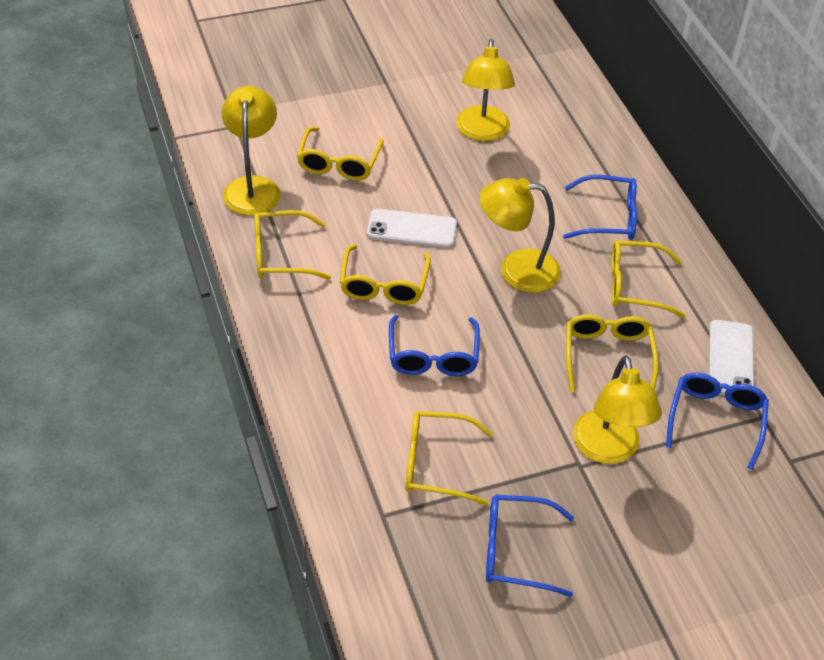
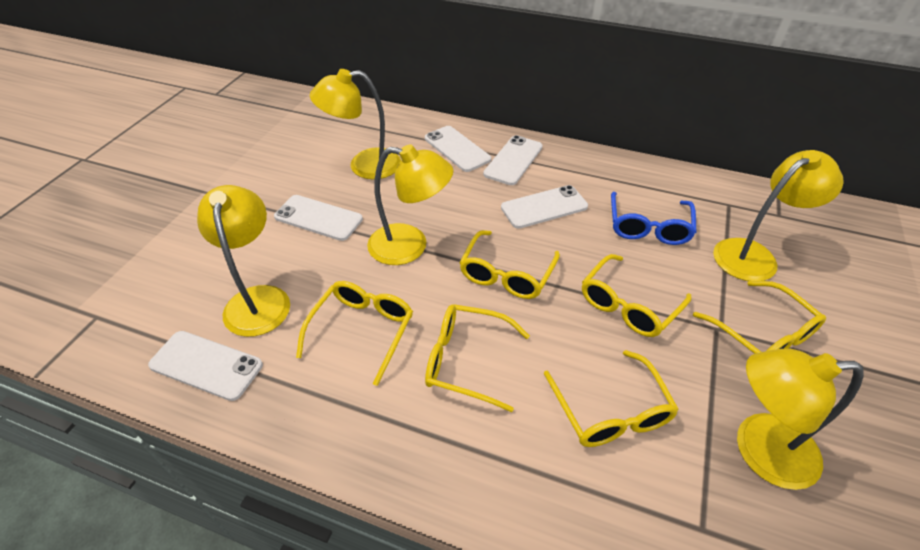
blue glasses: 4 -> 1
white phone: 2 -> 5
yellow lamp: 4 -> 5

